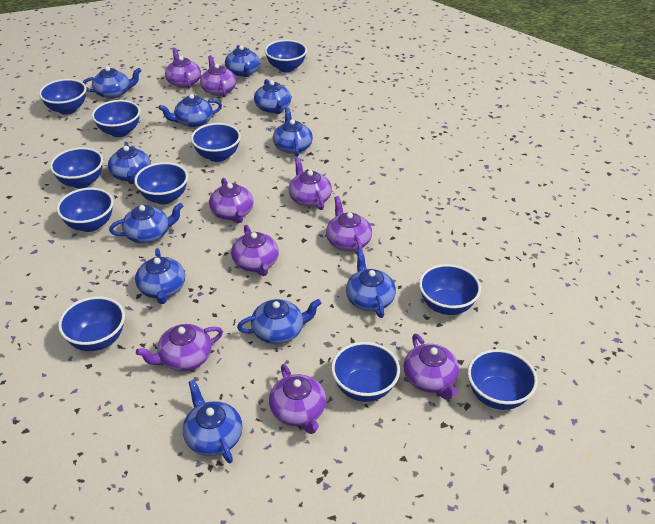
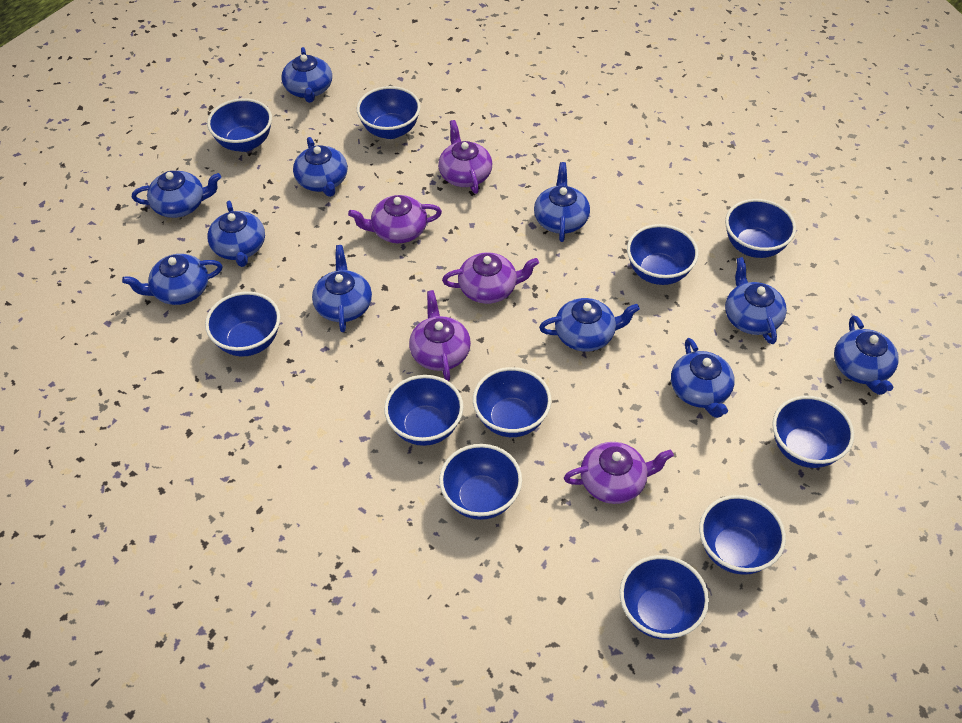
purple teapot: 9 -> 5

